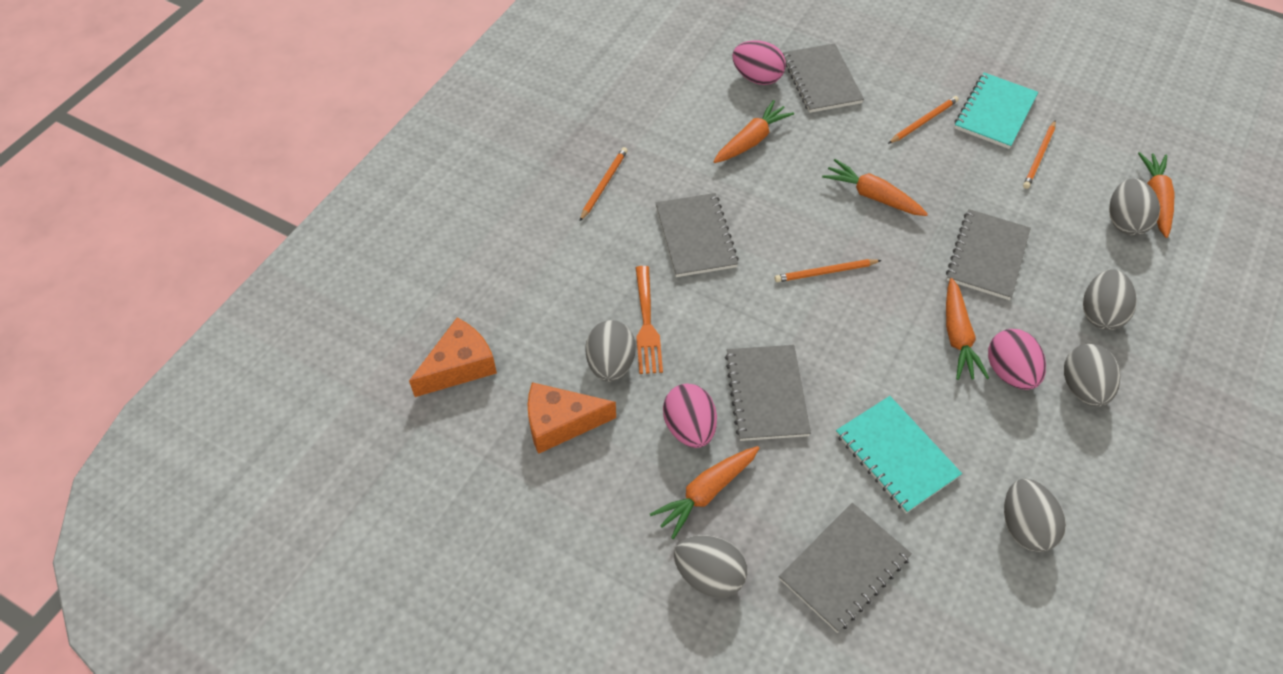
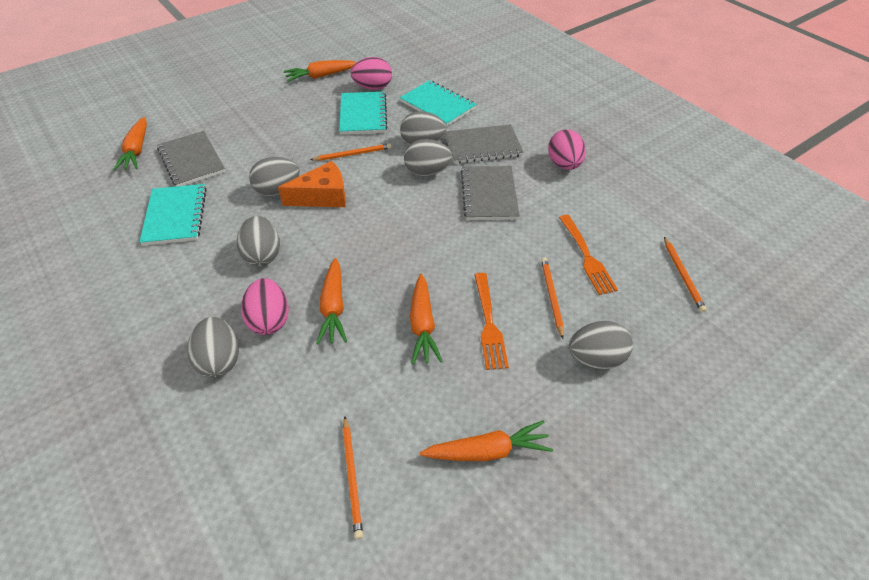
grey notebook: 5 -> 3
orange cheese: 2 -> 1
orange fork: 1 -> 2
turquoise notebook: 2 -> 3

